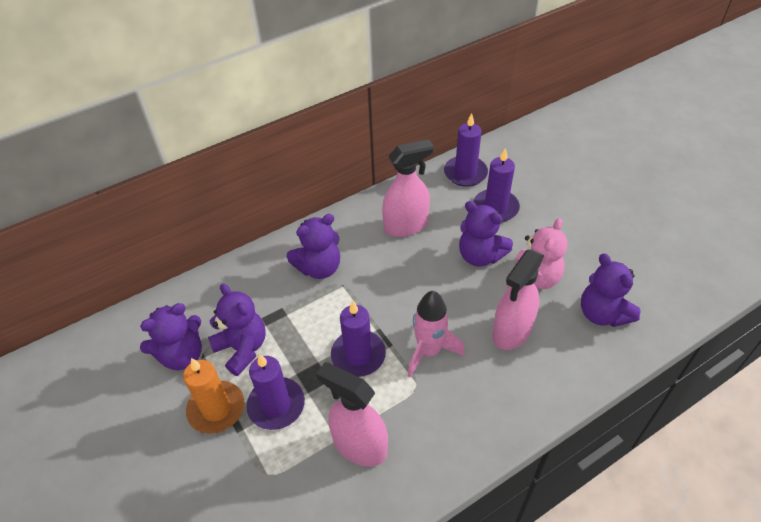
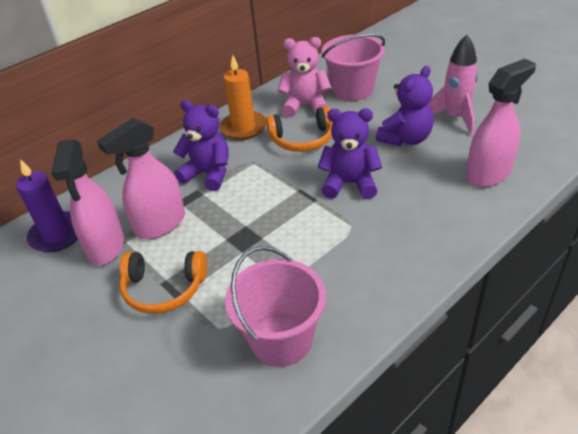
orange headphones: 0 -> 2
pink bucket: 0 -> 2
purple candle: 4 -> 1
purple teddy bear: 5 -> 3

